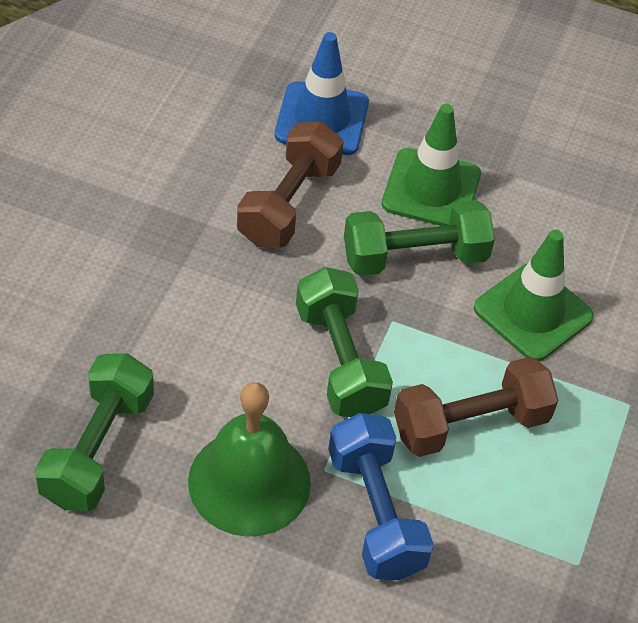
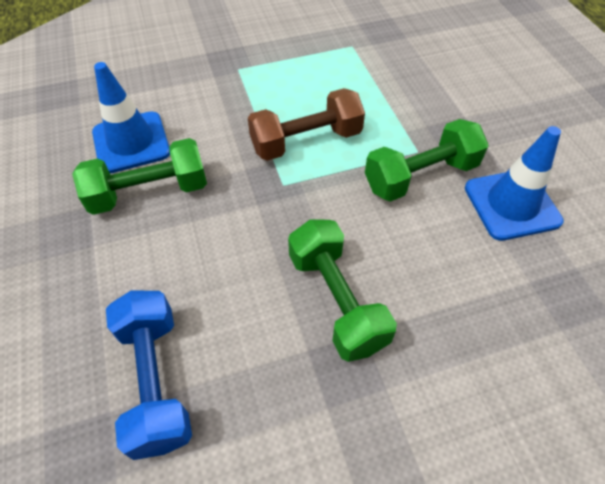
blue traffic cone: 1 -> 2
brown dumbbell: 2 -> 1
green bell: 1 -> 0
green traffic cone: 2 -> 0

